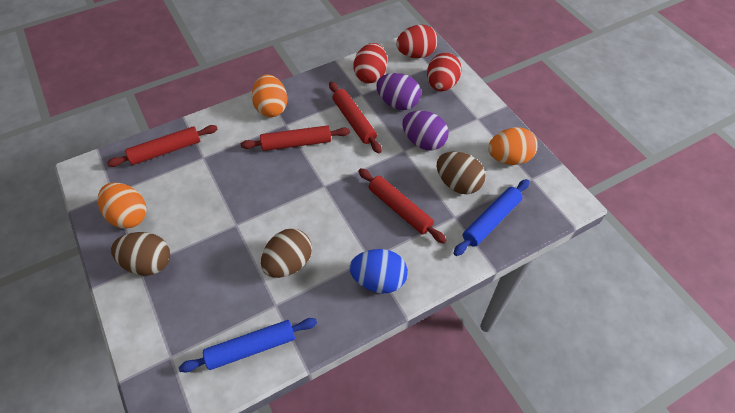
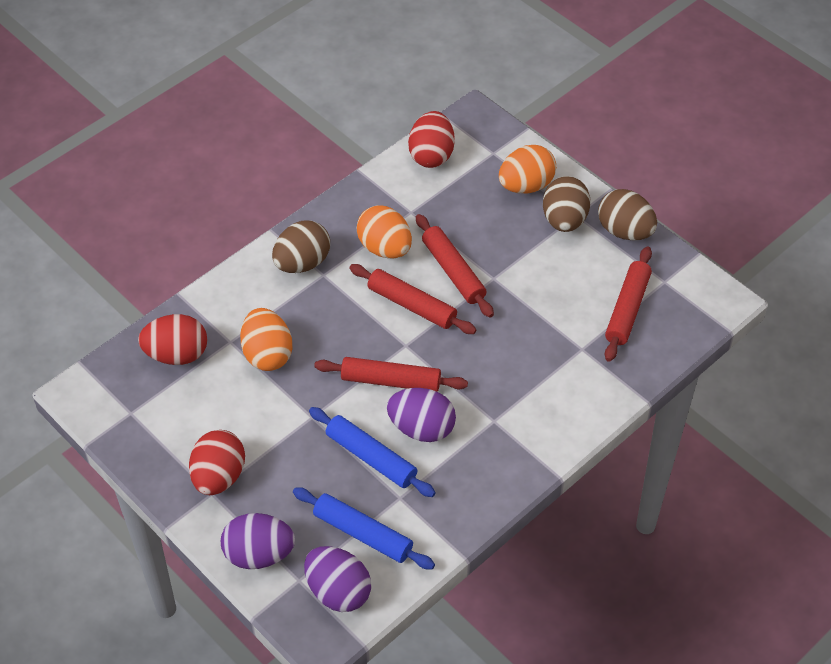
blue egg: 1 -> 0
purple egg: 2 -> 3

